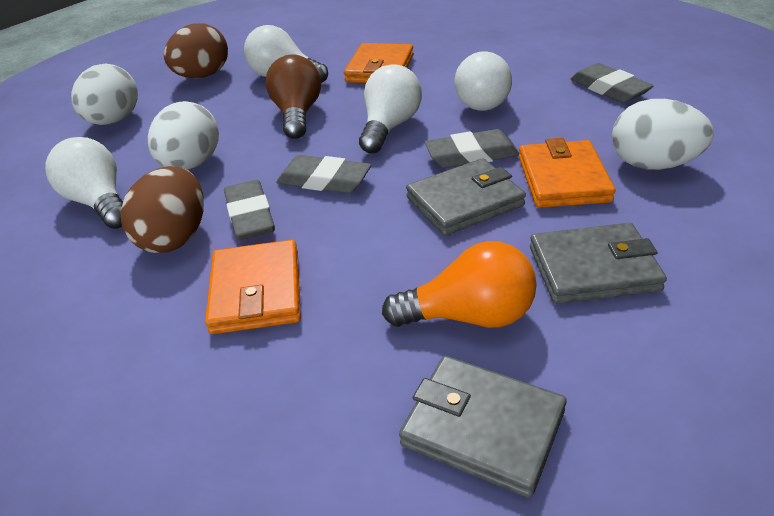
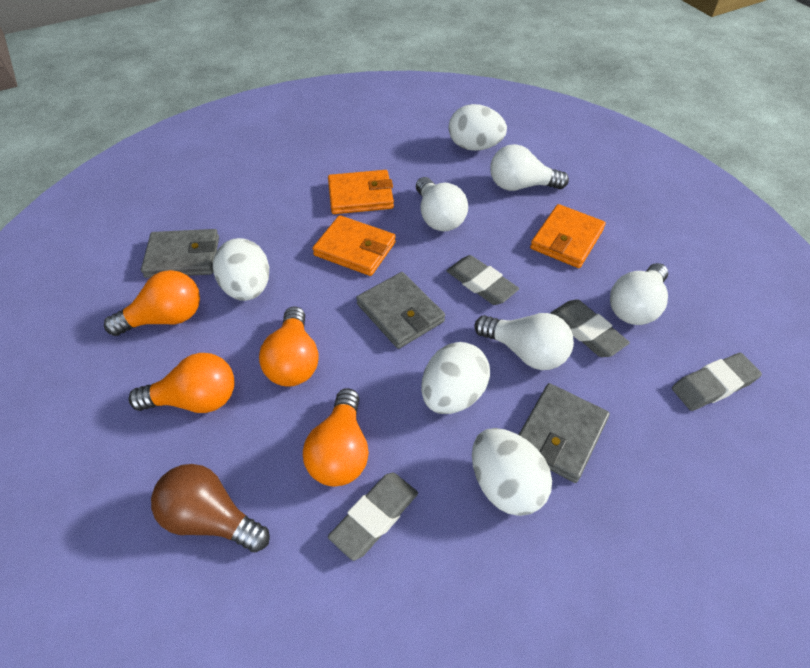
brown egg: 2 -> 0
orange light bulb: 1 -> 4
white egg: 3 -> 4

